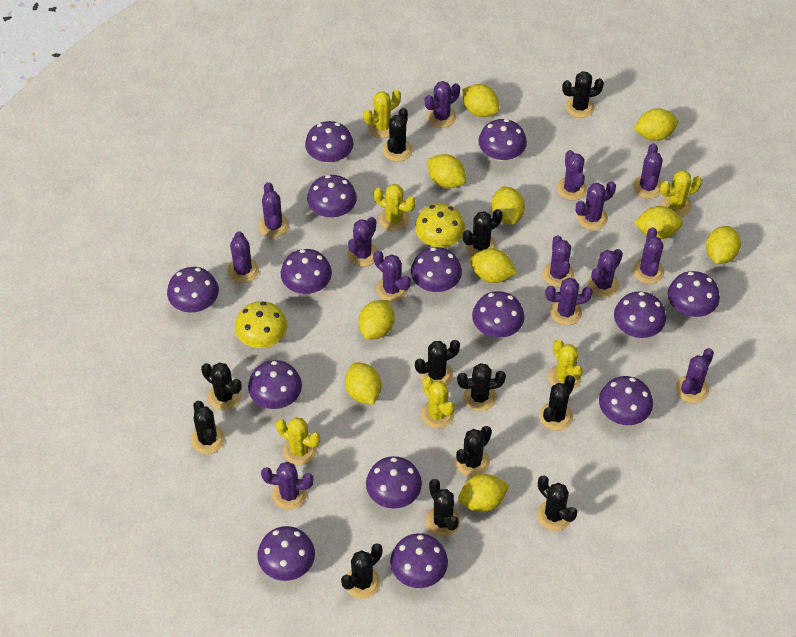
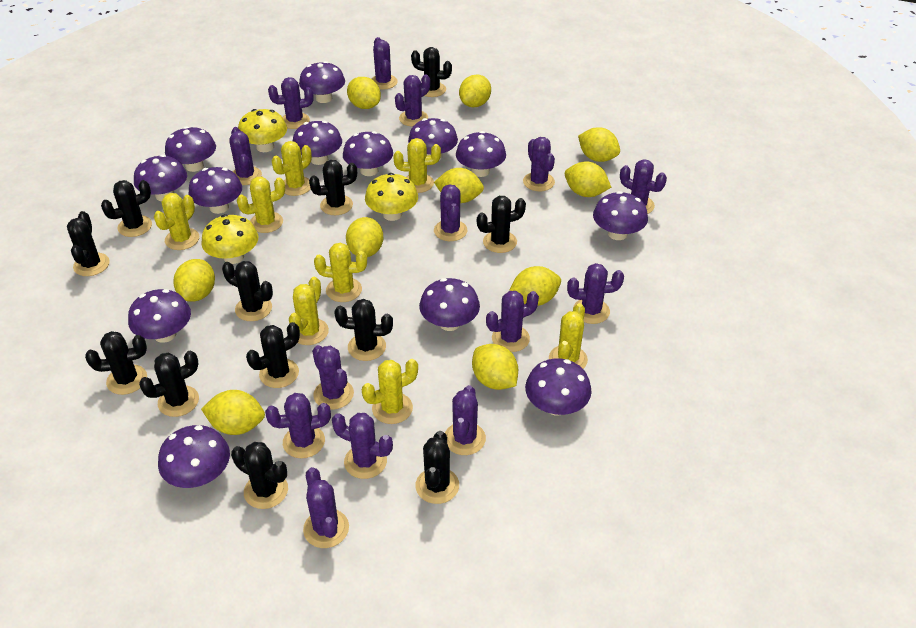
purple mushroom: 14 -> 13
yellow cactus: 6 -> 8
yellow mushroom: 2 -> 3

